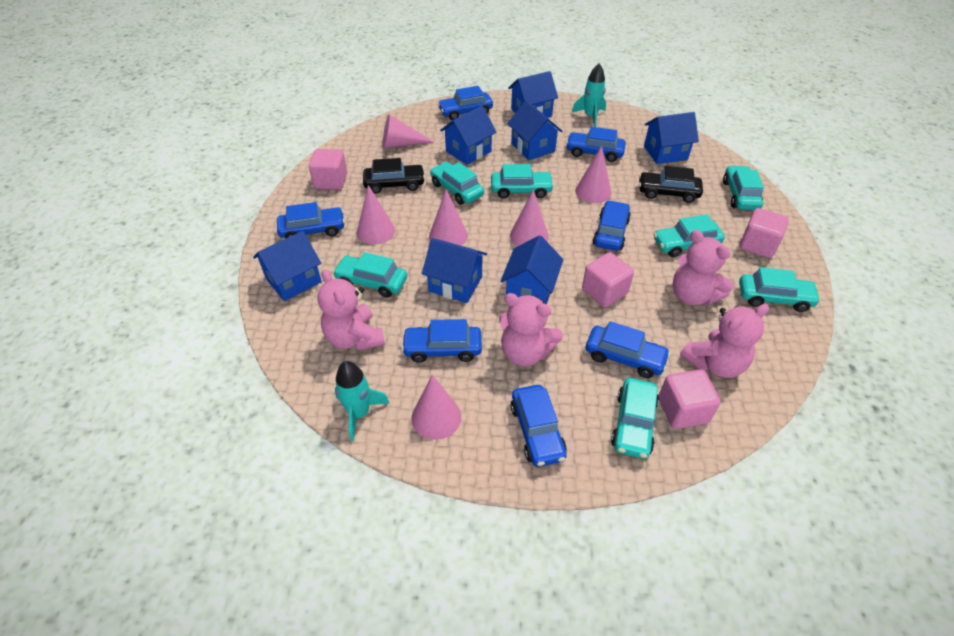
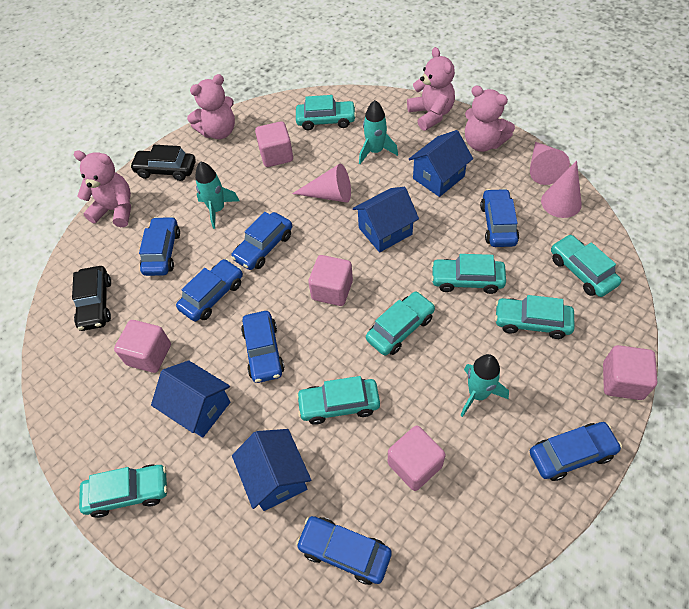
blue house: 7 -> 4
pink cone: 6 -> 3
pink cube: 4 -> 5
turquoise rocket: 2 -> 3

